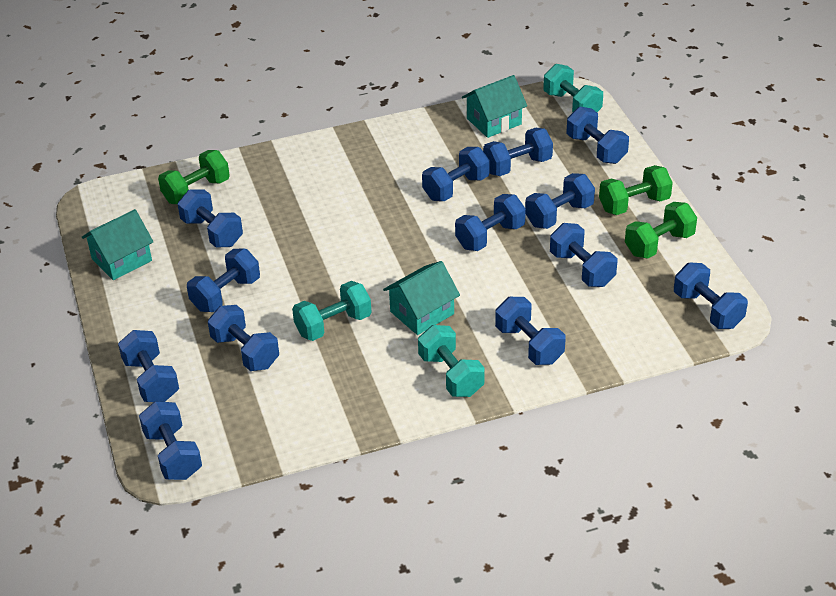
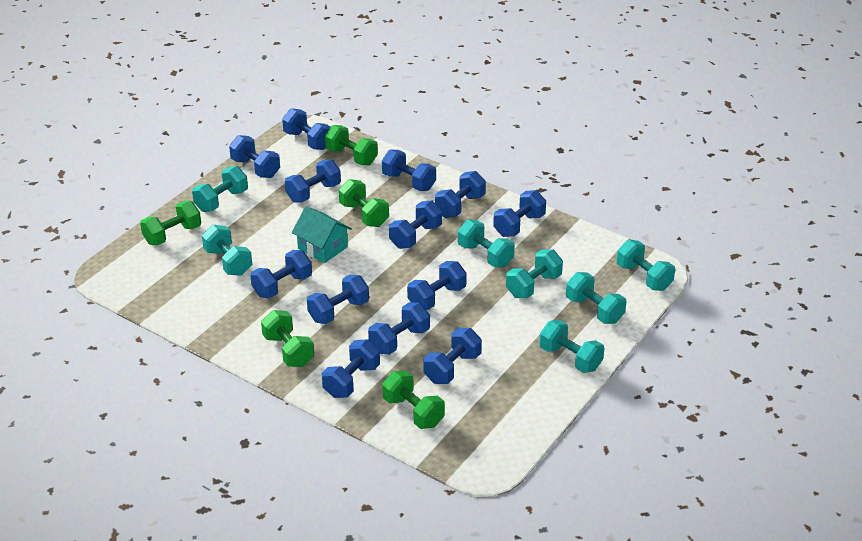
green dumbbell: 3 -> 5
turquoise dumbbell: 3 -> 7
turquoise house: 3 -> 1

